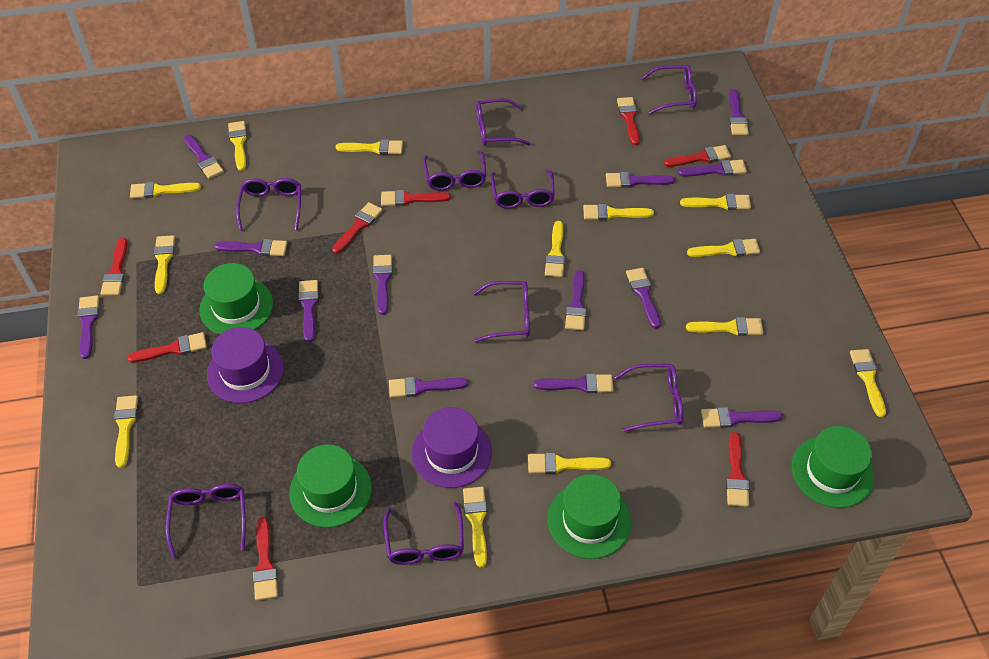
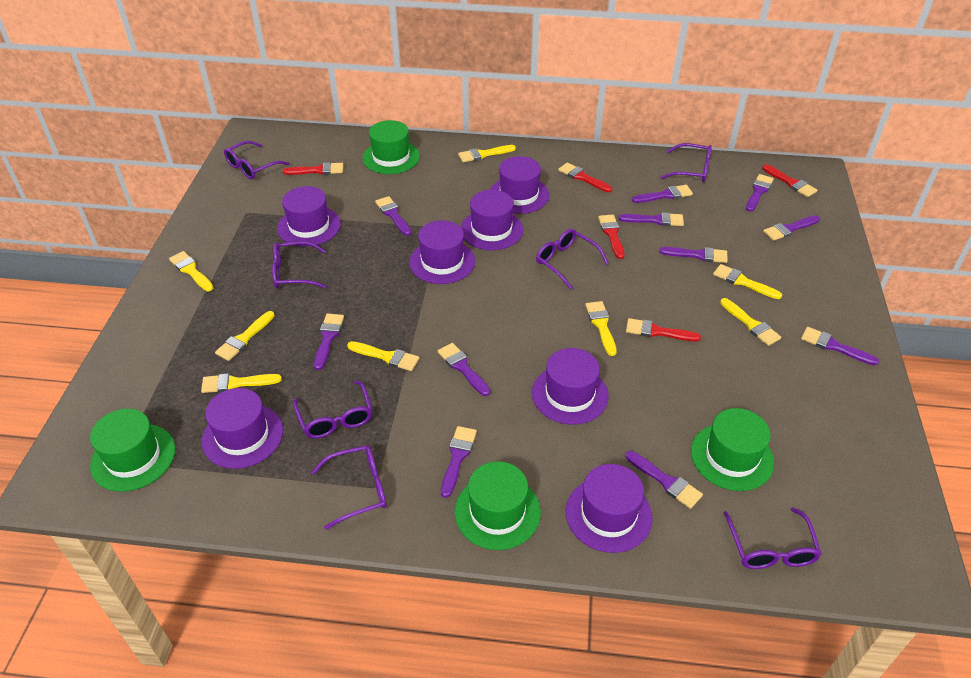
purple brush: 13 -> 11
purple glasses: 9 -> 7
purple hat: 2 -> 7
red brush: 8 -> 5
yellow brush: 13 -> 8

